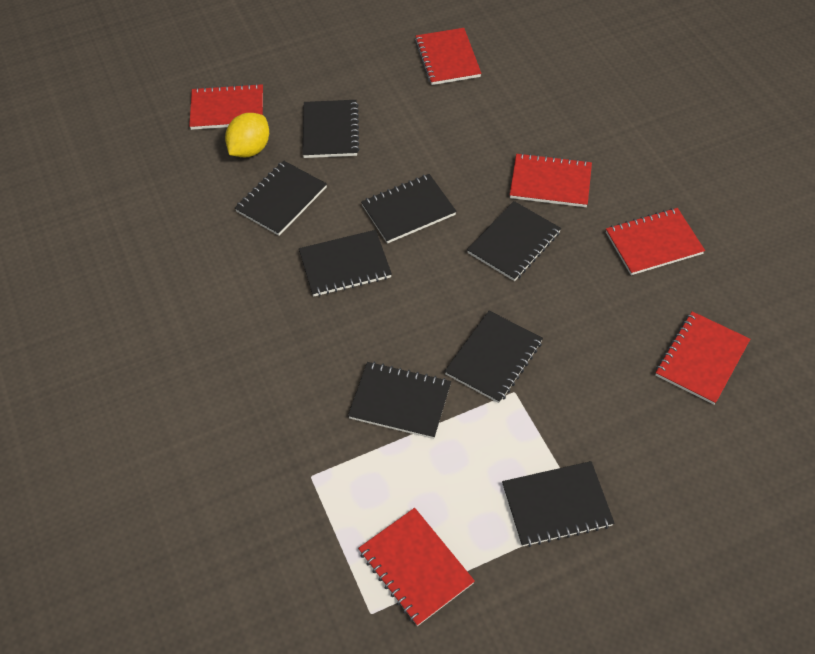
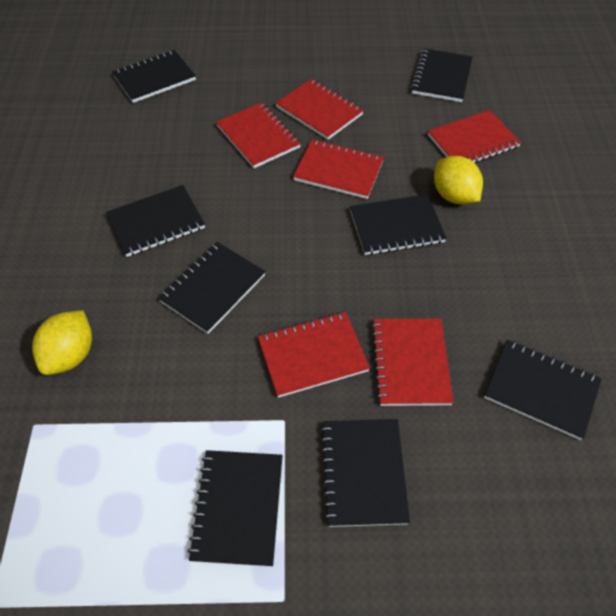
yellow lemon: 1 -> 2

